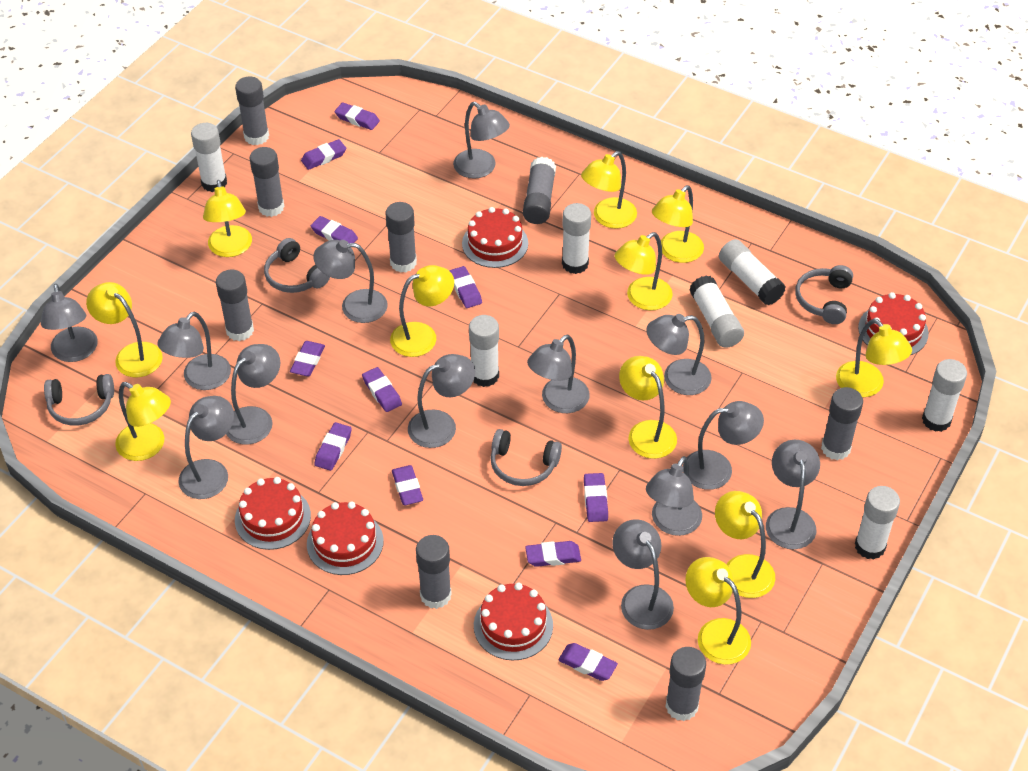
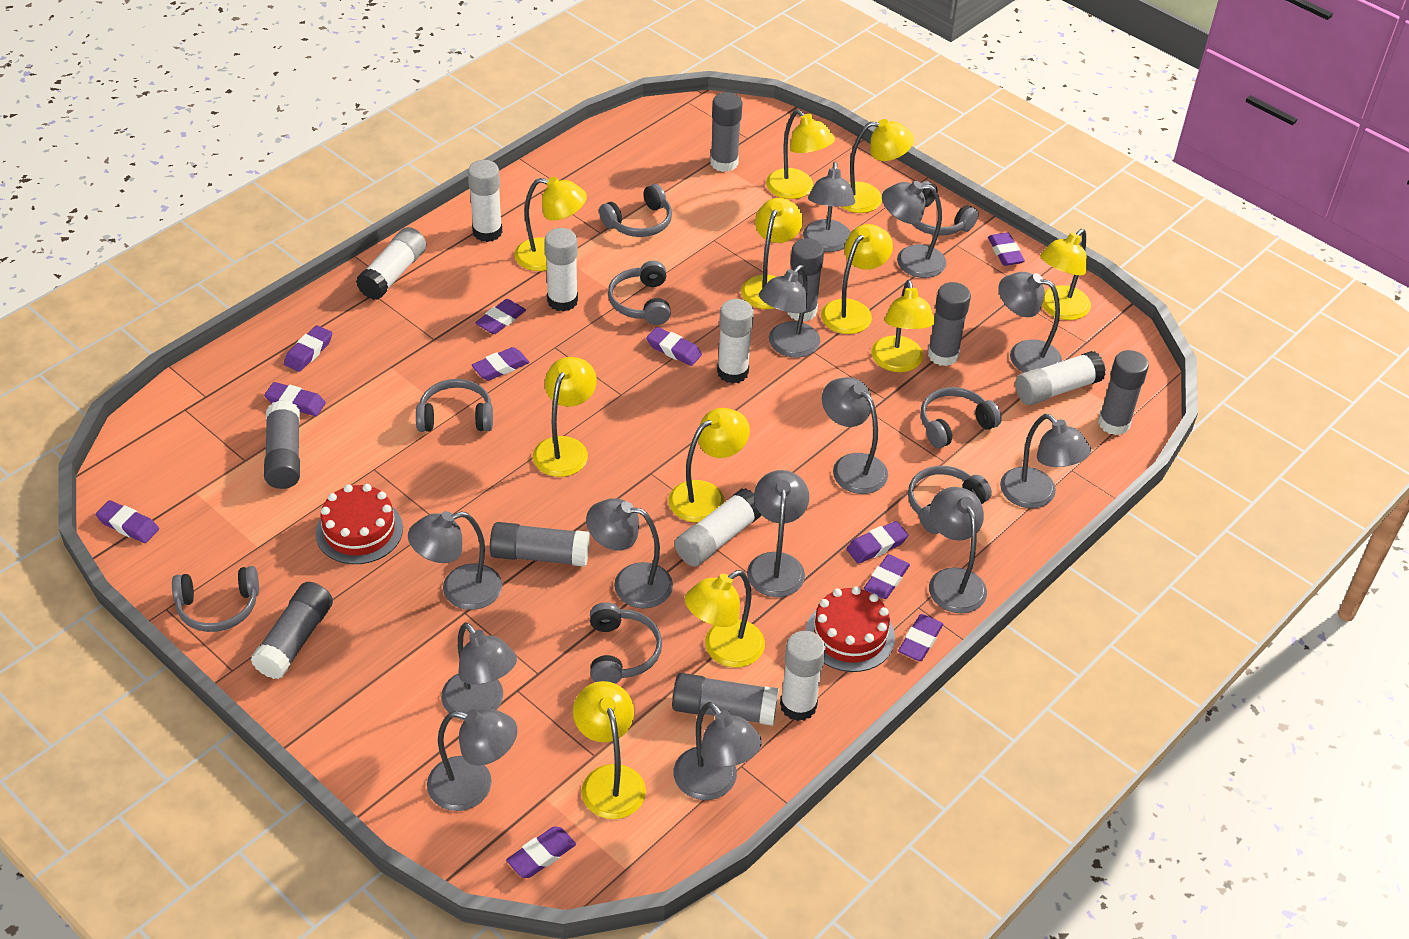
grey headphones: 4 -> 8
red cake: 5 -> 2

